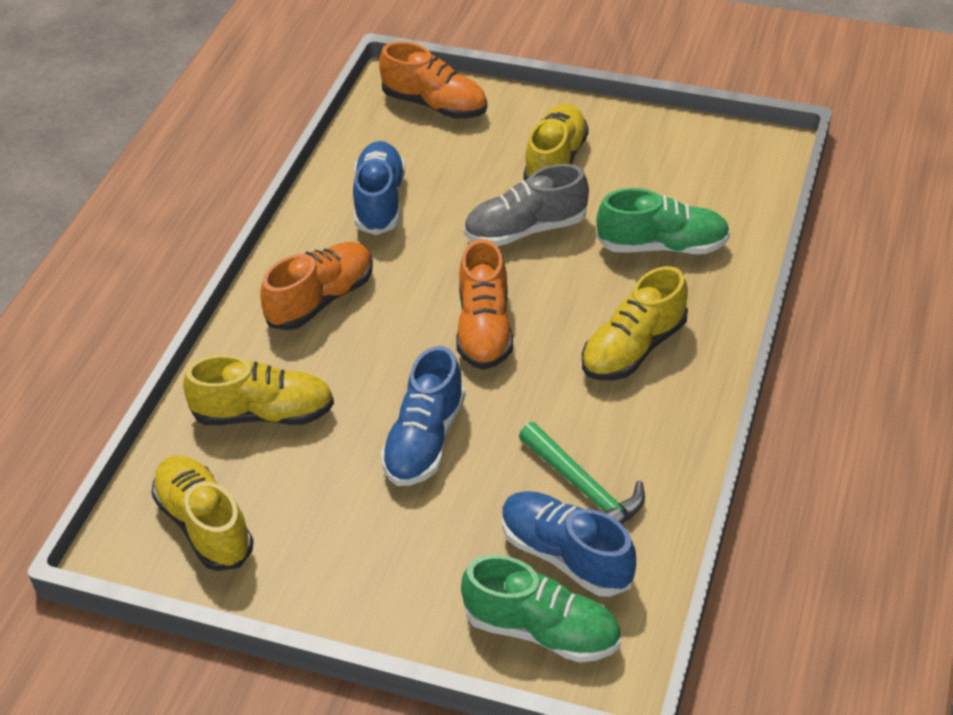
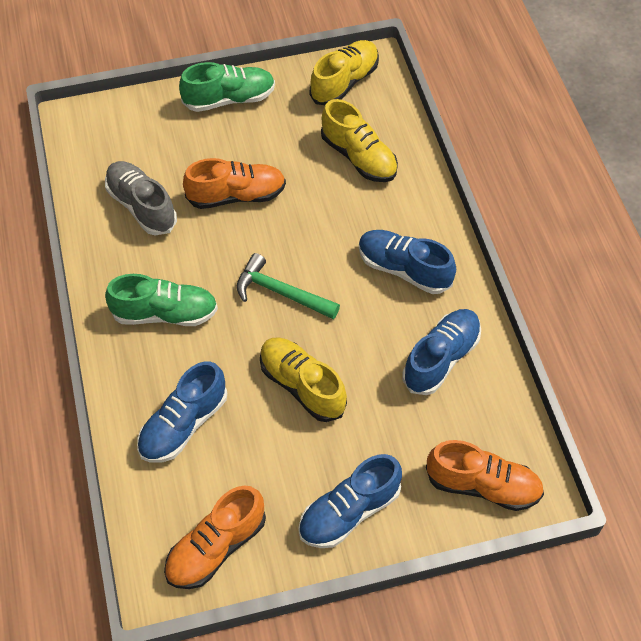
blue shoe: 3 -> 4
yellow shoe: 4 -> 3

